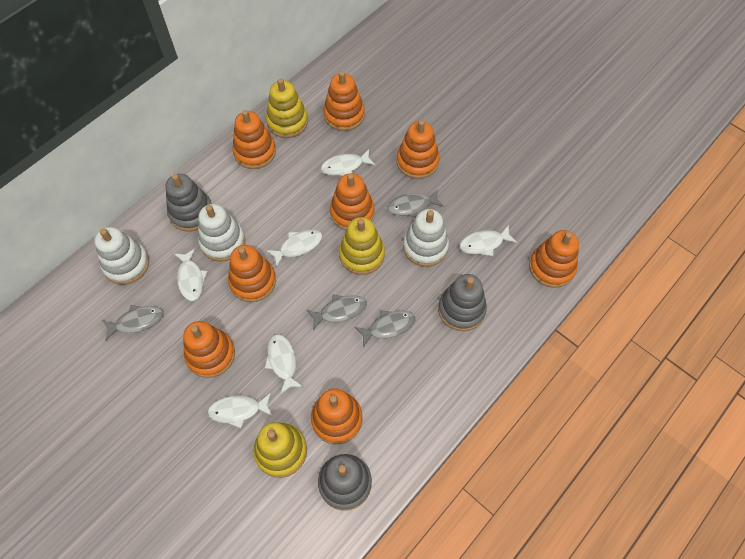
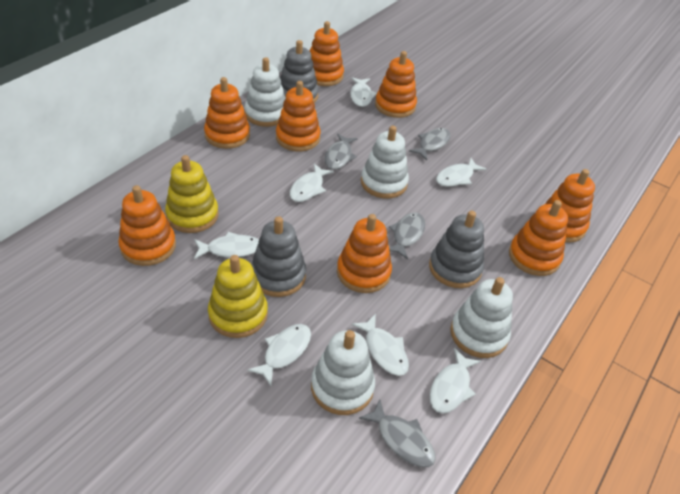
white fish: 6 -> 7
white stacking toy: 3 -> 4
yellow stacking toy: 3 -> 2

